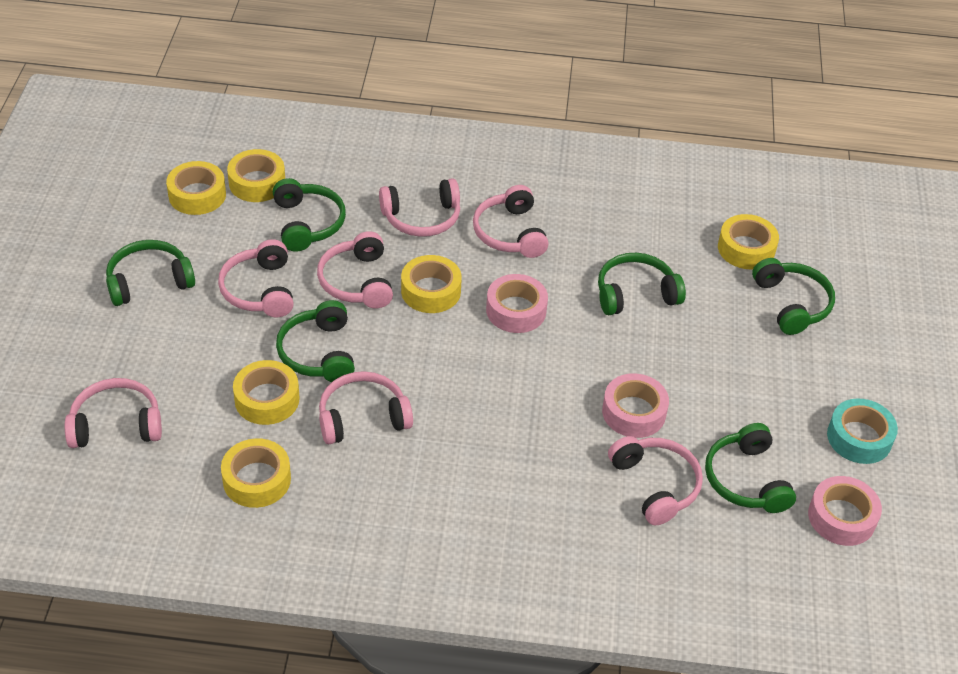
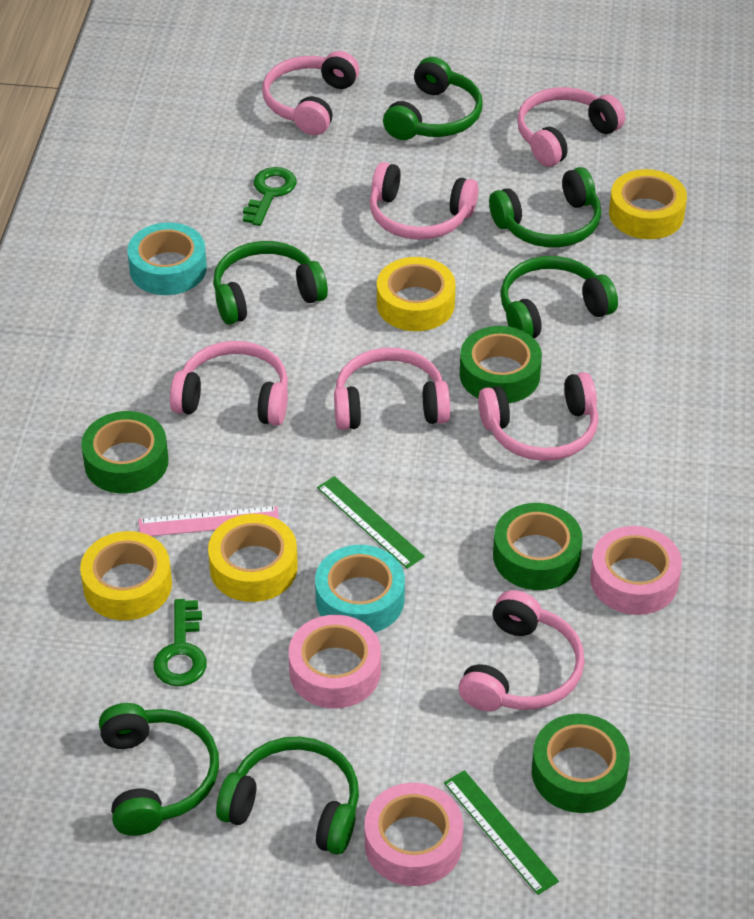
green key: 0 -> 2
green ruler: 0 -> 2
green tape: 0 -> 4
pink ruler: 0 -> 1
turquoise tape: 1 -> 2
yellow tape: 6 -> 4

